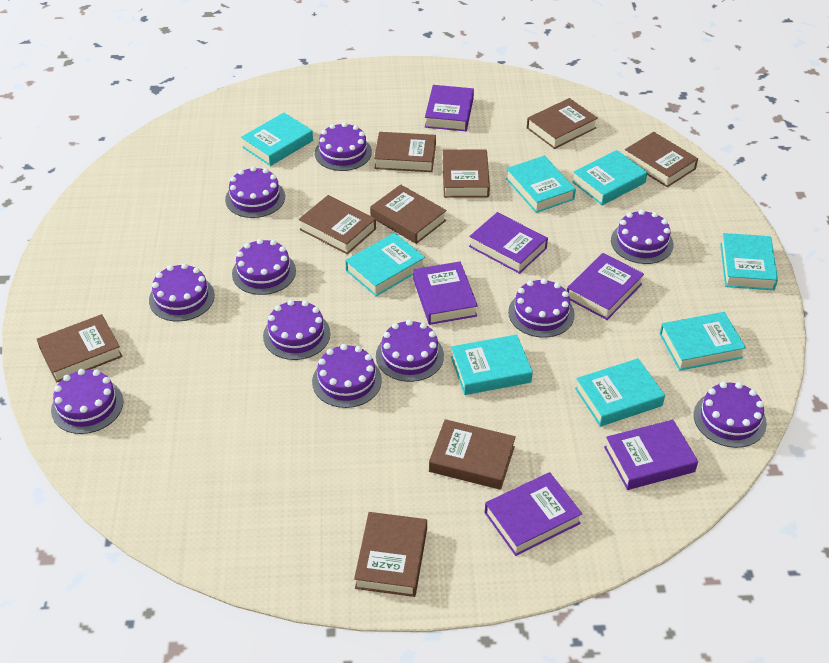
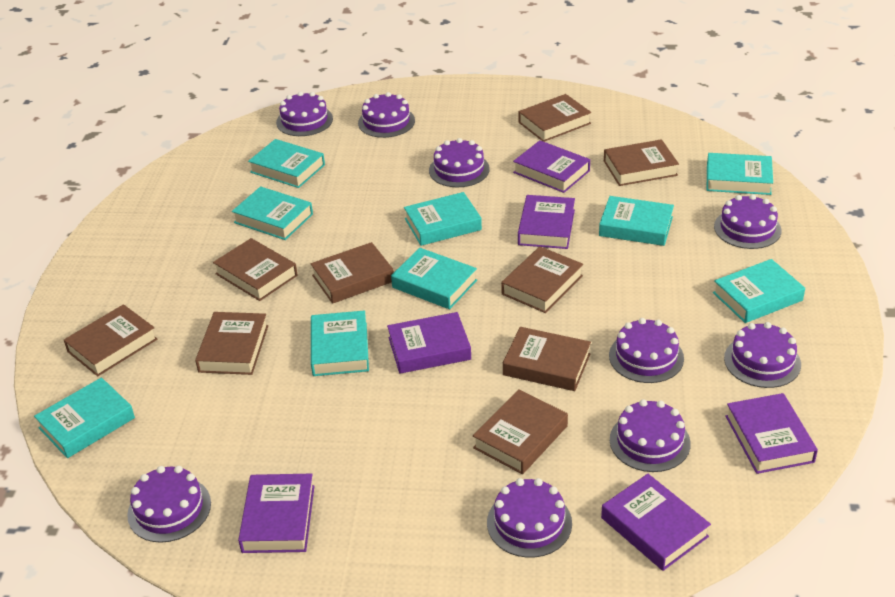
purple cake: 11 -> 9
turquoise book: 8 -> 9

